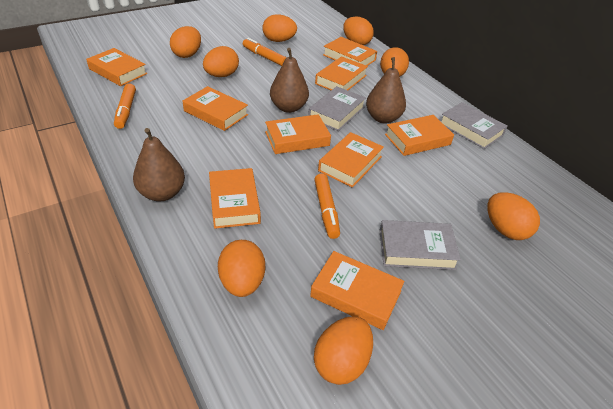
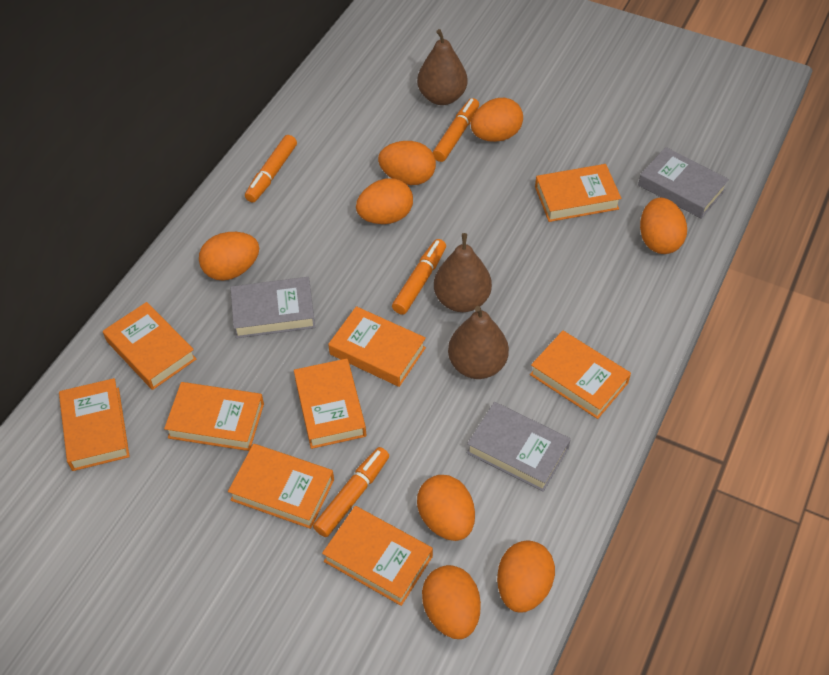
orange marker: 3 -> 4

